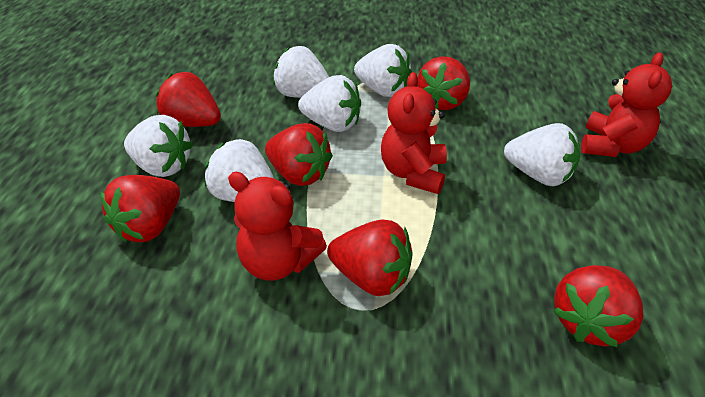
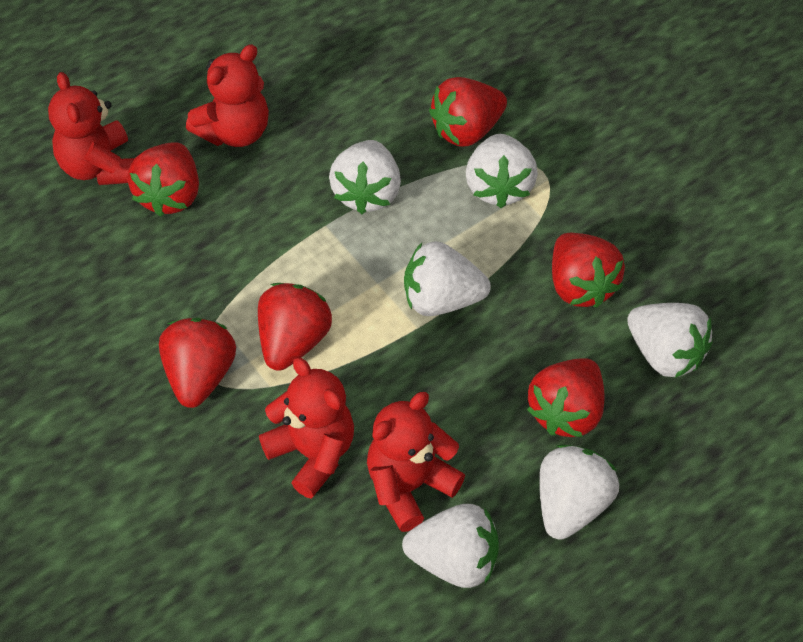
red teddy bear: 3 -> 4

